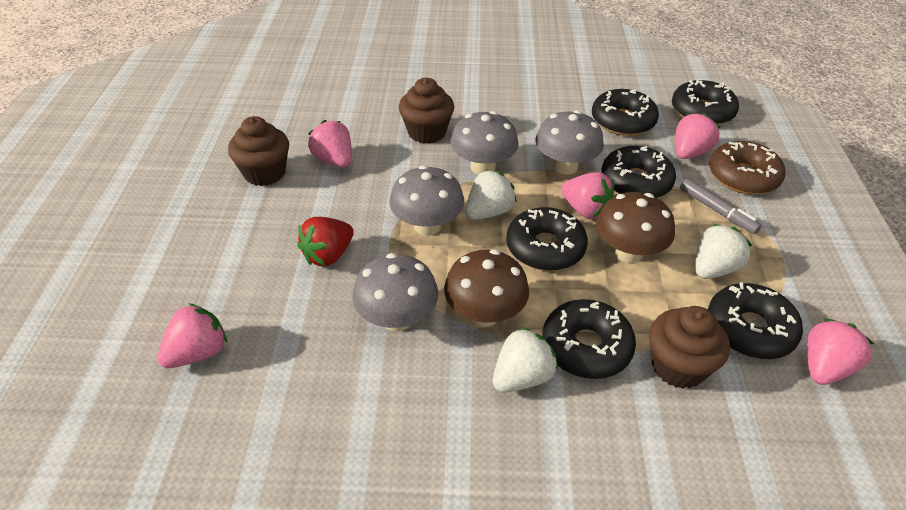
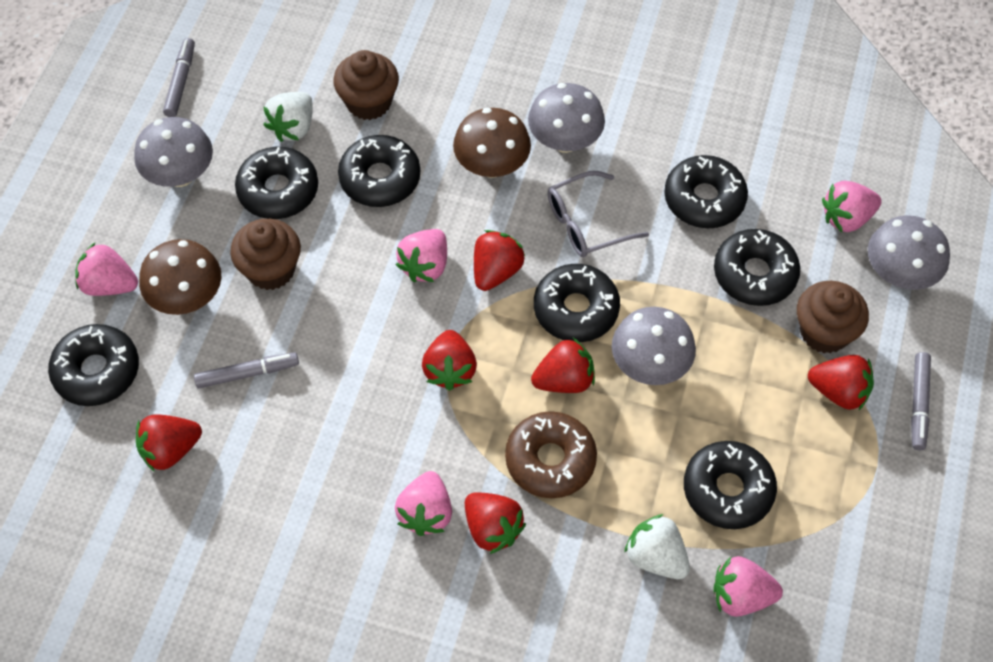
black donut: 6 -> 7
grey glasses: 0 -> 1
grey marker: 1 -> 3
red strawberry: 1 -> 6
white strawberry: 3 -> 2

